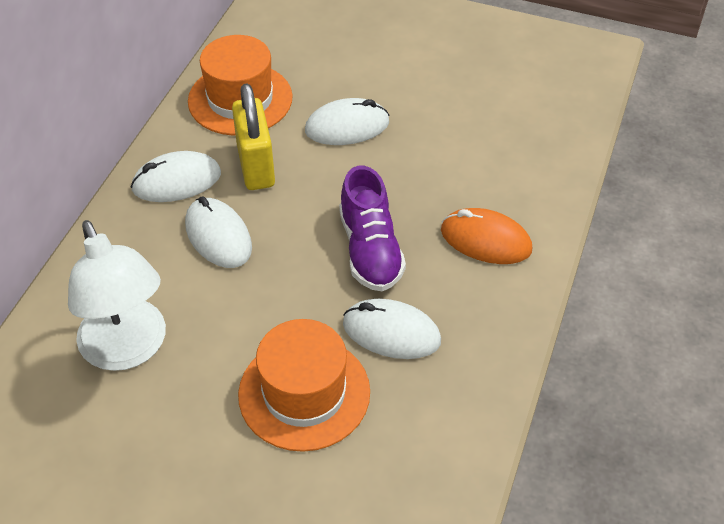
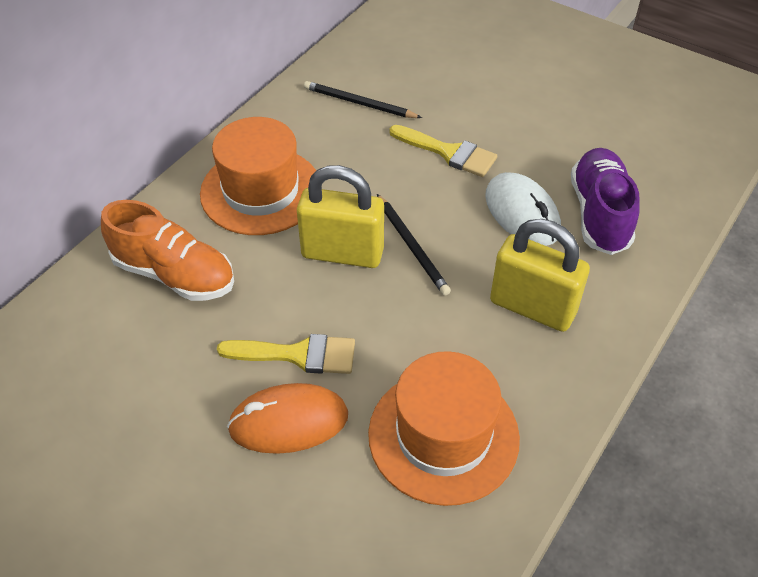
black pencil: 0 -> 2
orange shoe: 0 -> 1
white lamp: 1 -> 0
white mouse: 4 -> 1
yellow brush: 0 -> 2
yellow padlock: 1 -> 2

